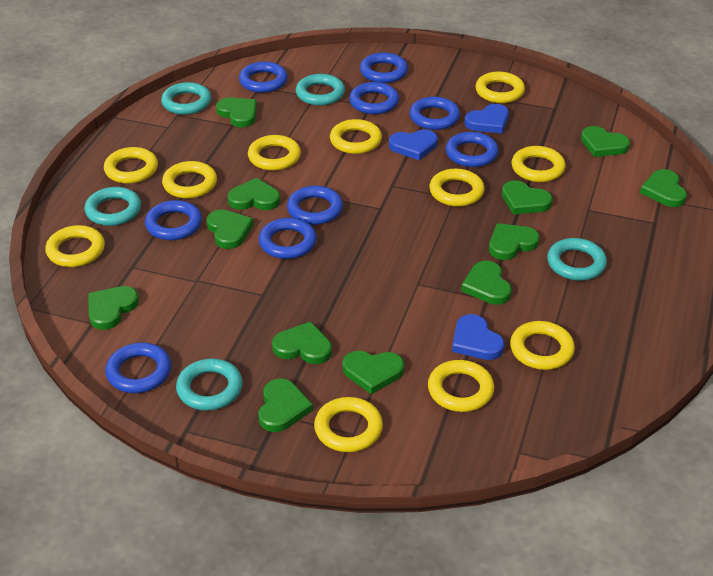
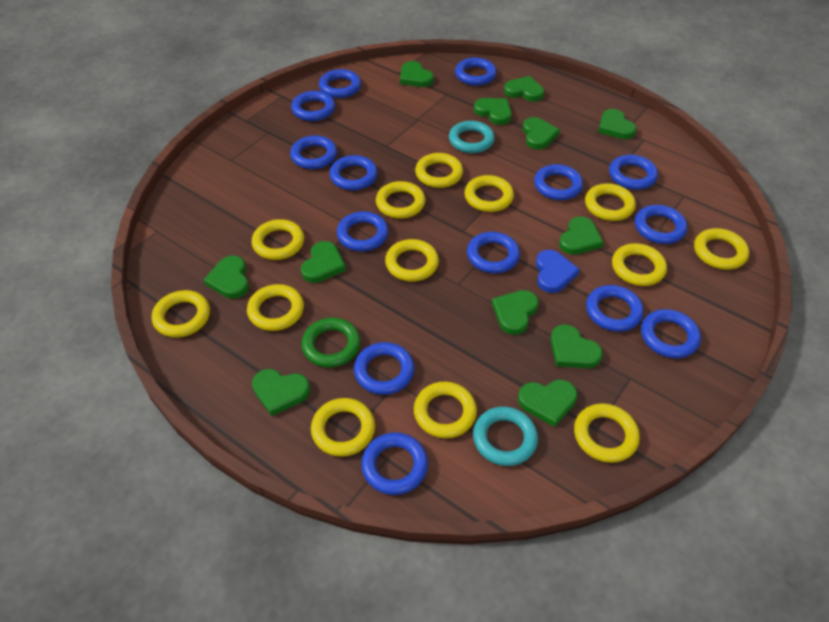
blue heart: 3 -> 1
blue ring: 9 -> 14
green ring: 0 -> 1
turquoise ring: 5 -> 2
yellow ring: 11 -> 13

